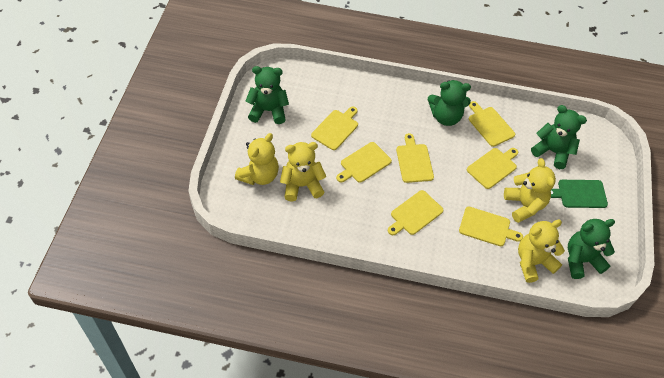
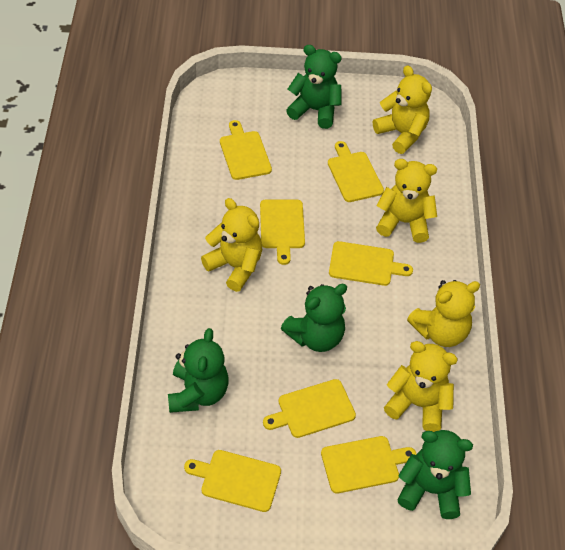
green cutting board: 1 -> 0
yellow teddy bear: 4 -> 5

